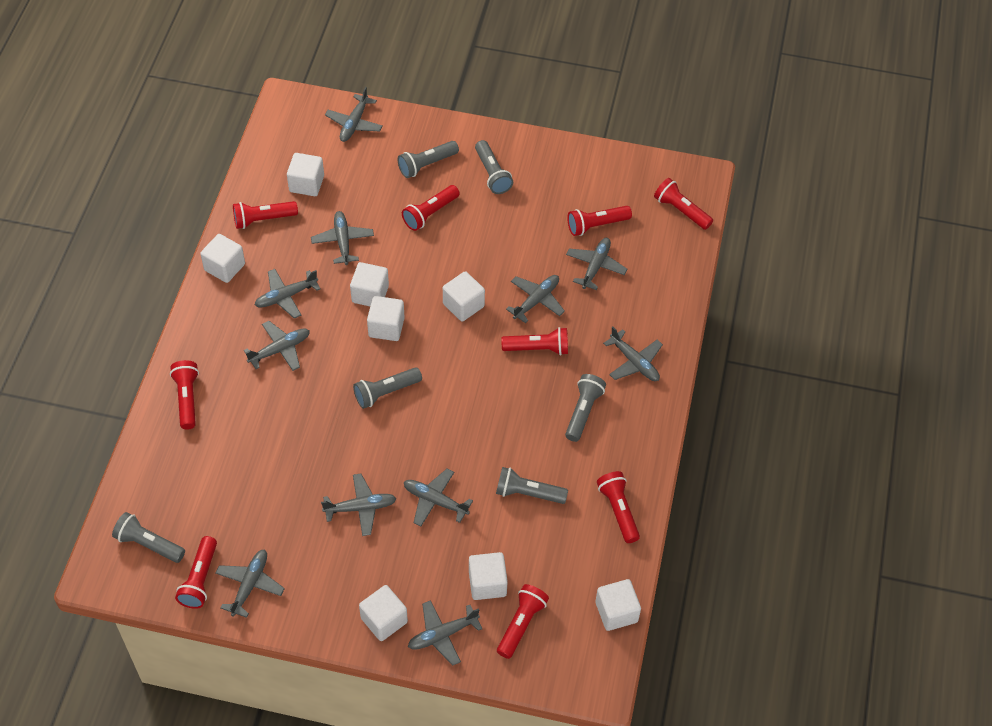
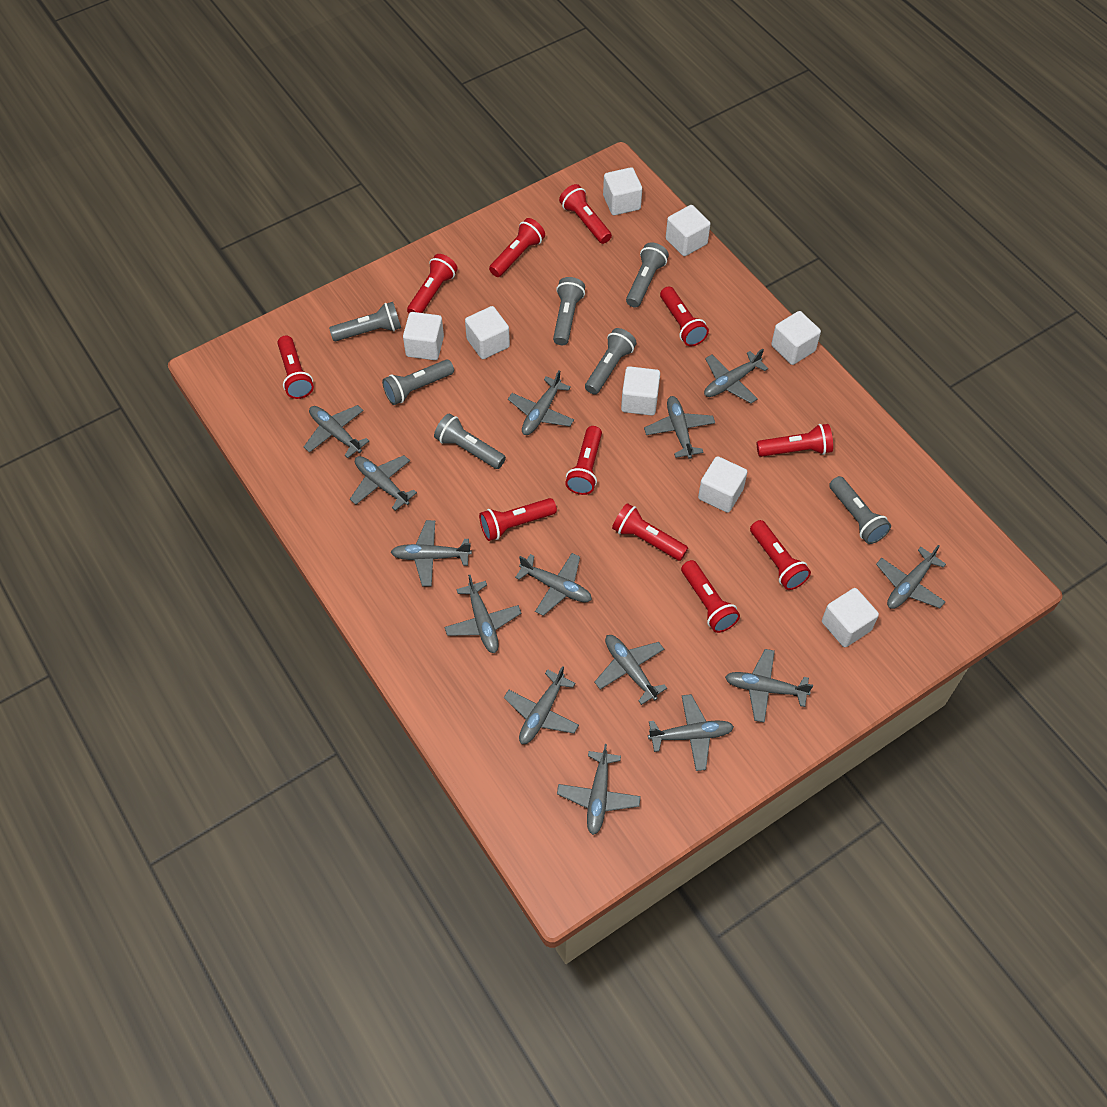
grey flashlight: 6 -> 7
grey plane: 11 -> 14
red flashlight: 9 -> 11

